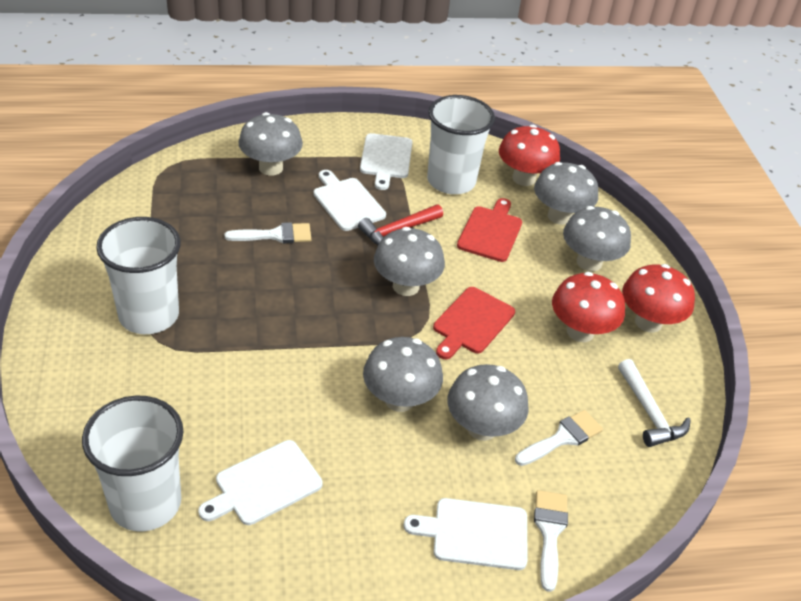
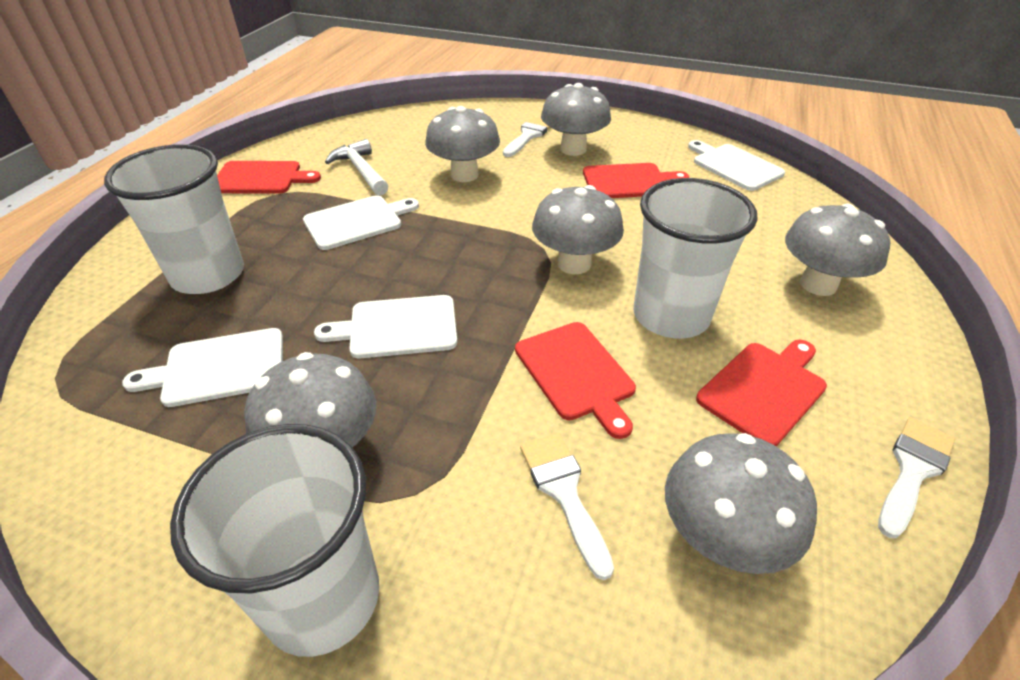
red cutting board: 2 -> 4
red hammer: 1 -> 0
red mushroom: 3 -> 0

